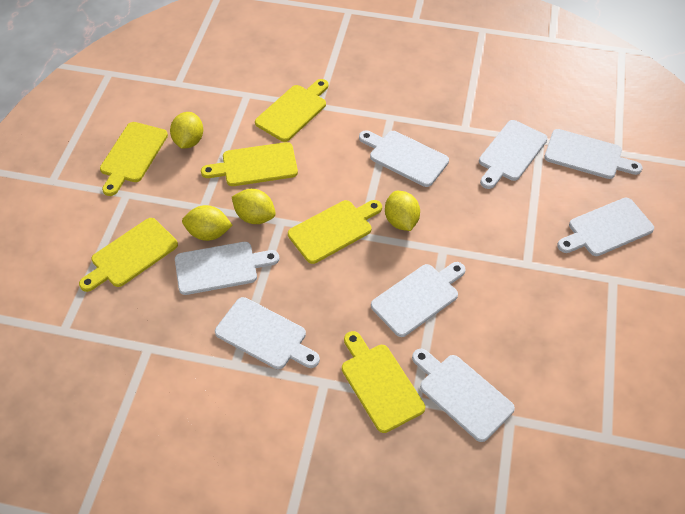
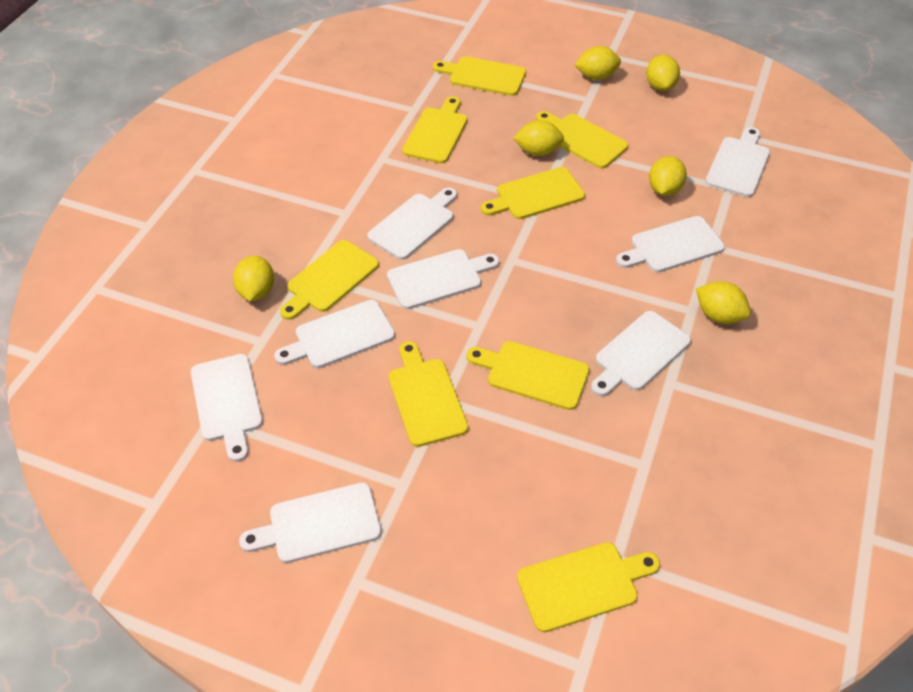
yellow cutting board: 6 -> 8
yellow lemon: 4 -> 6

